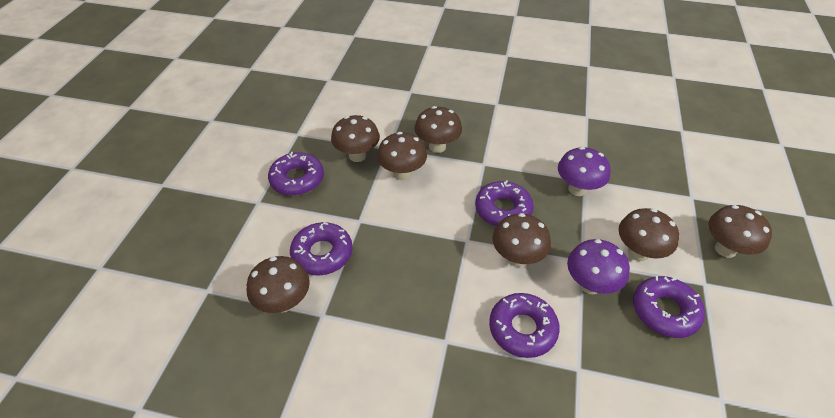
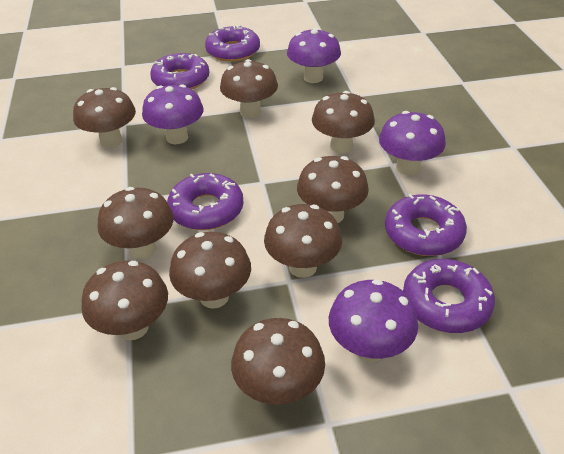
brown mushroom: 7 -> 9
purple mushroom: 2 -> 4

